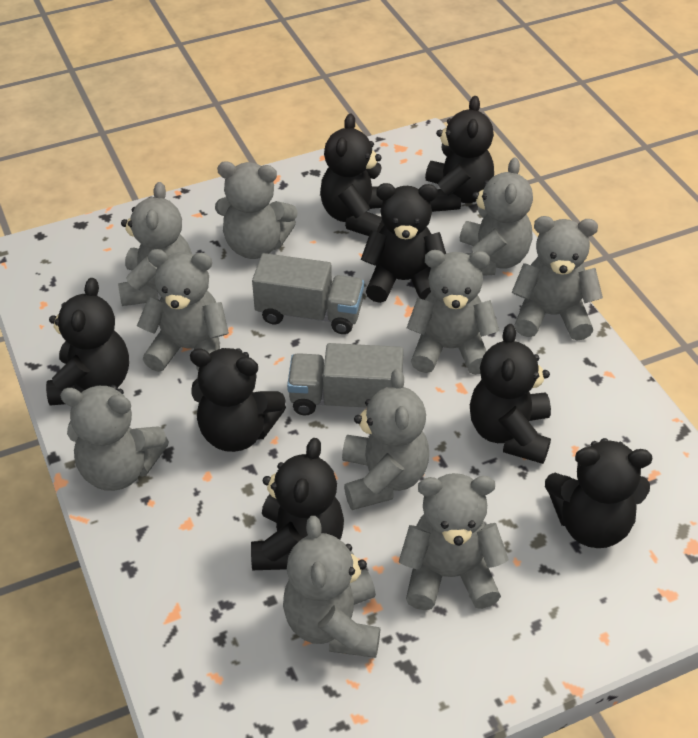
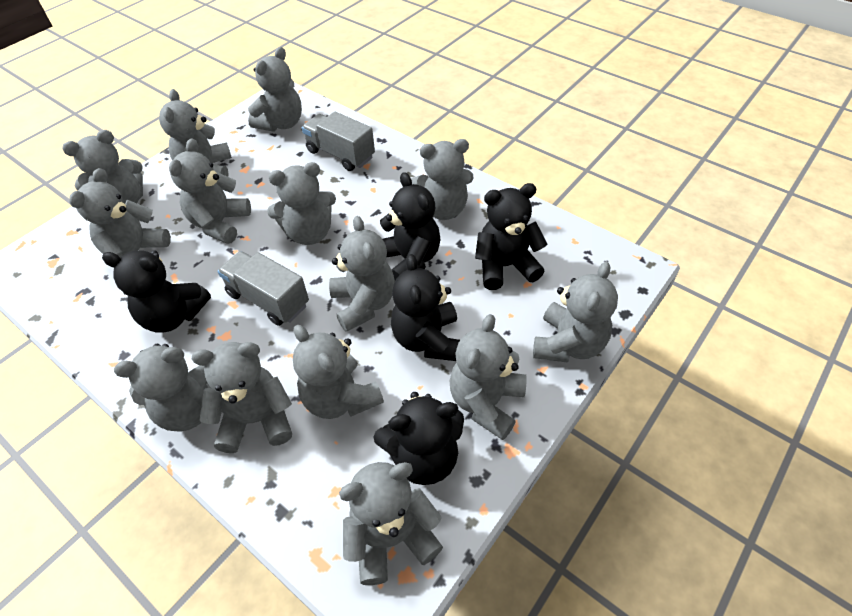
black teddy bear: 8 -> 5
grey teddy bear: 10 -> 14

